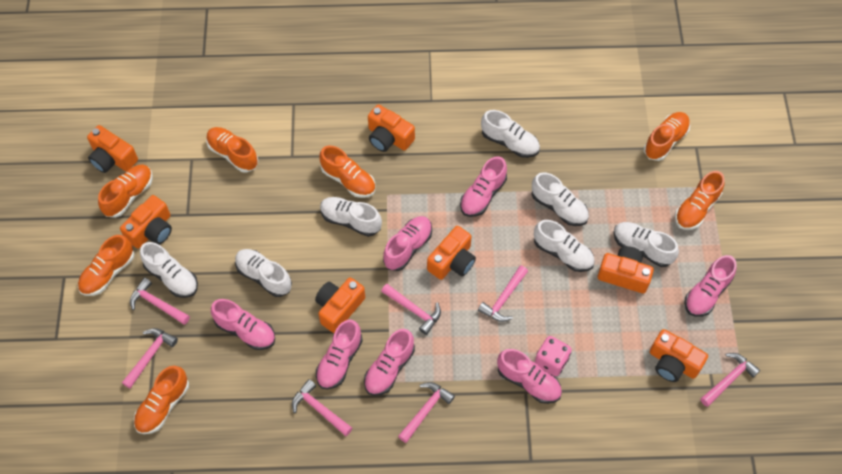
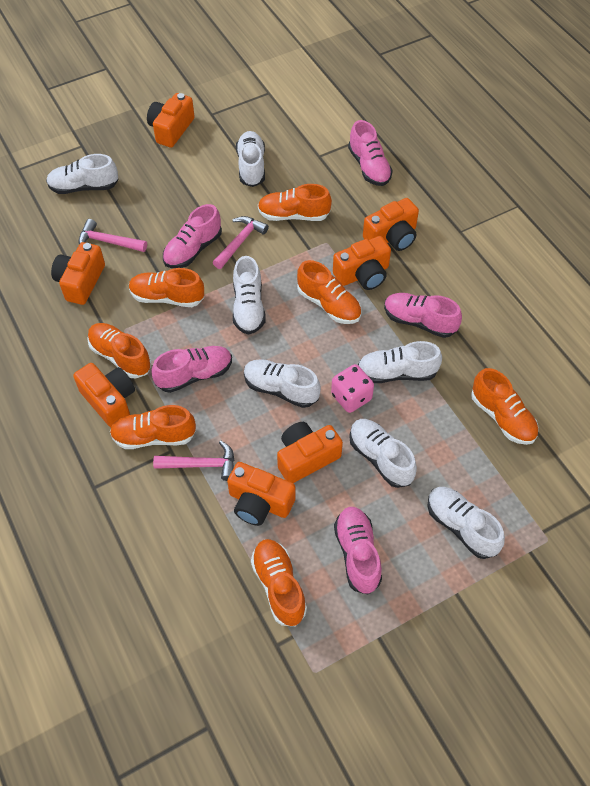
pink hammer: 7 -> 3
pink shoe: 7 -> 5

